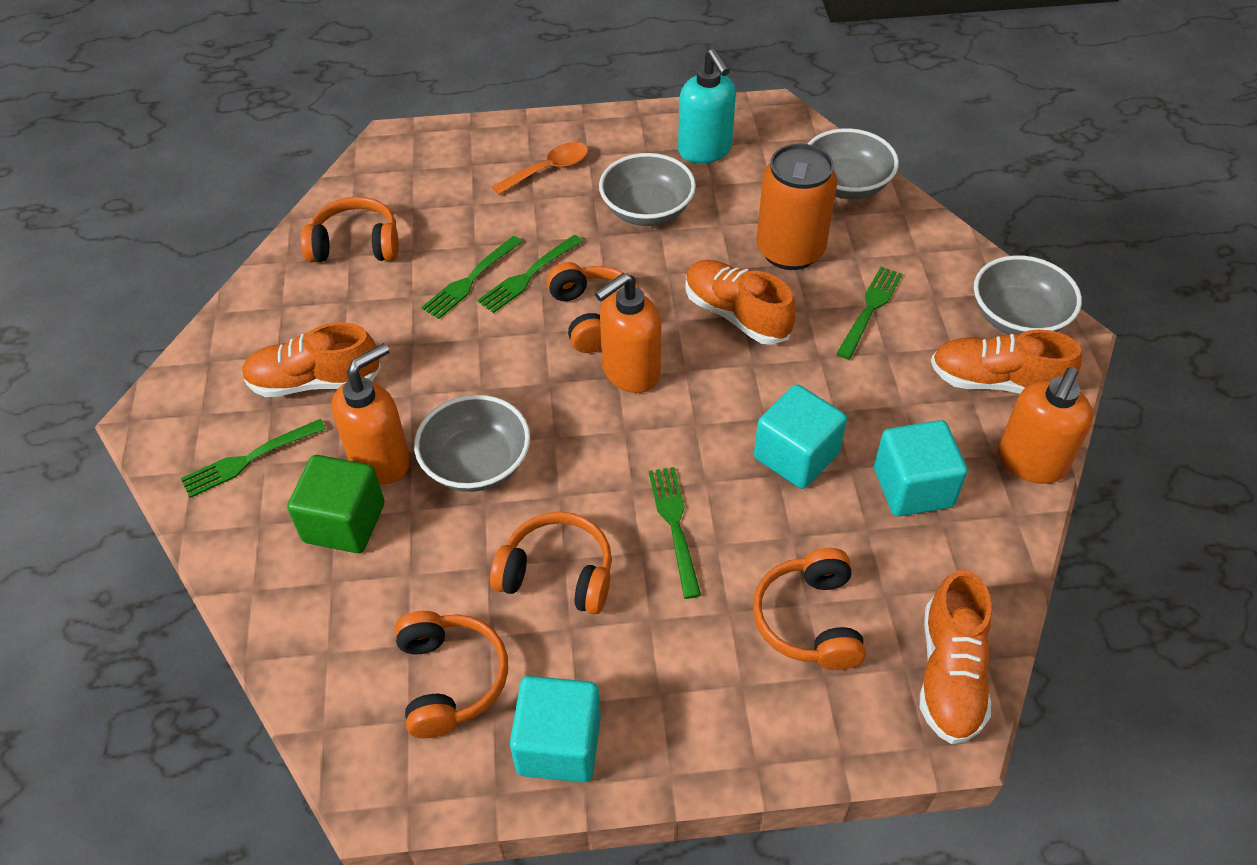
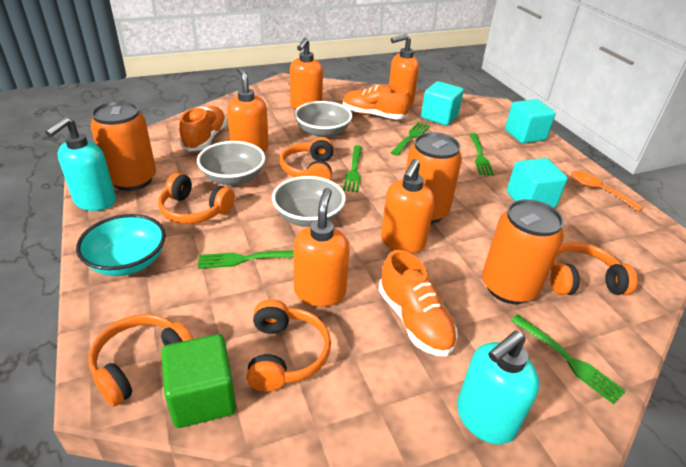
grey bowl: 4 -> 3
orange can: 1 -> 3
orange shoe: 4 -> 3
orange soap dispenser: 3 -> 5
turquoise bowl: 0 -> 1
turquoise soap dispenser: 1 -> 2

